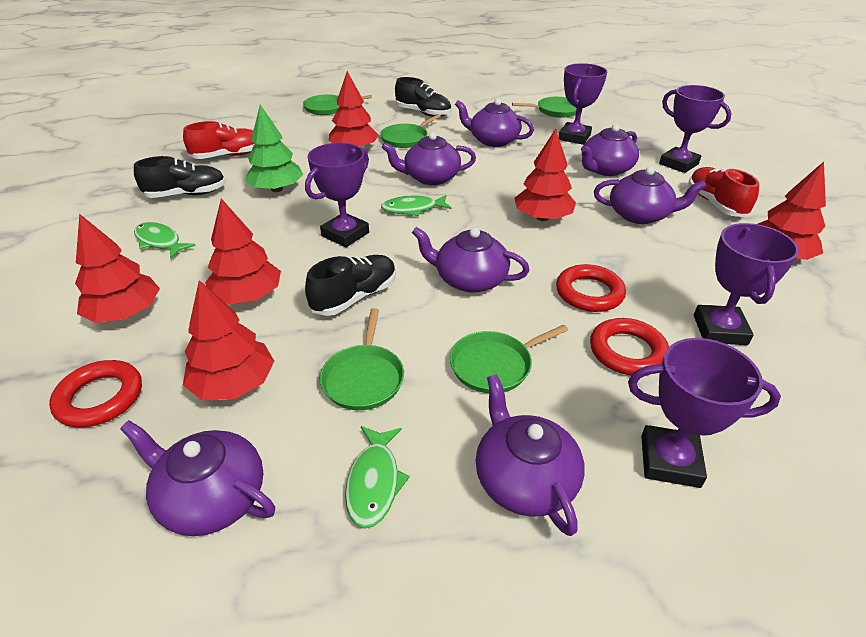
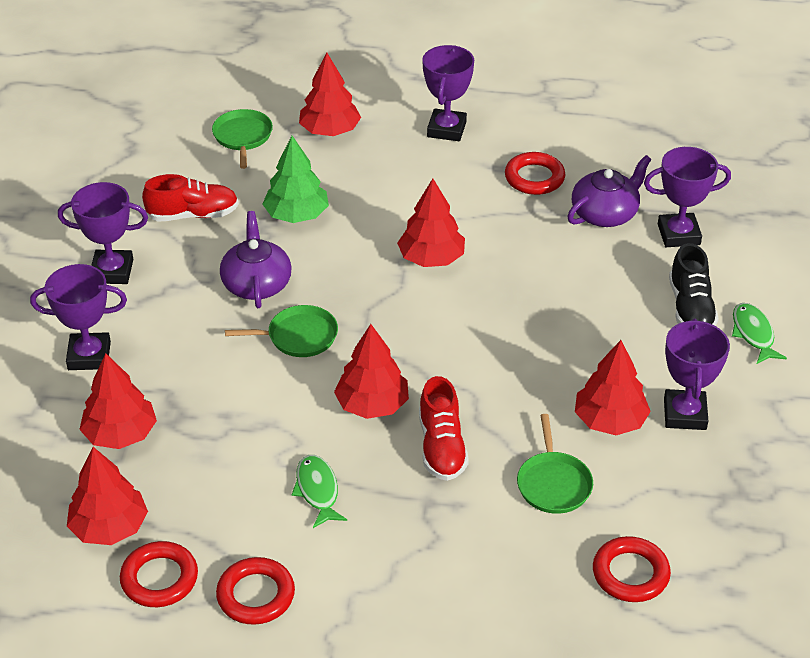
black shoe: 3 -> 1
green fish: 3 -> 2
green pan: 5 -> 3
purple teapot: 7 -> 2
red ring: 3 -> 4

